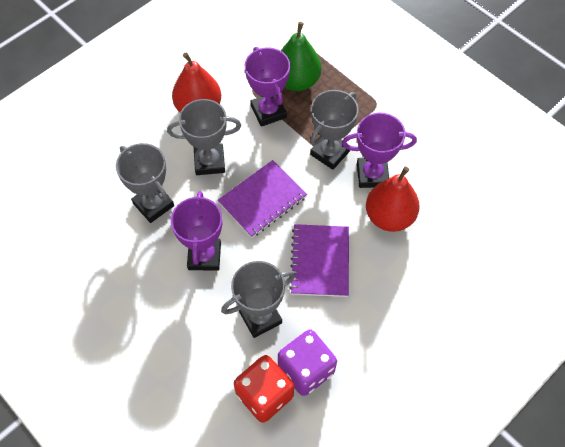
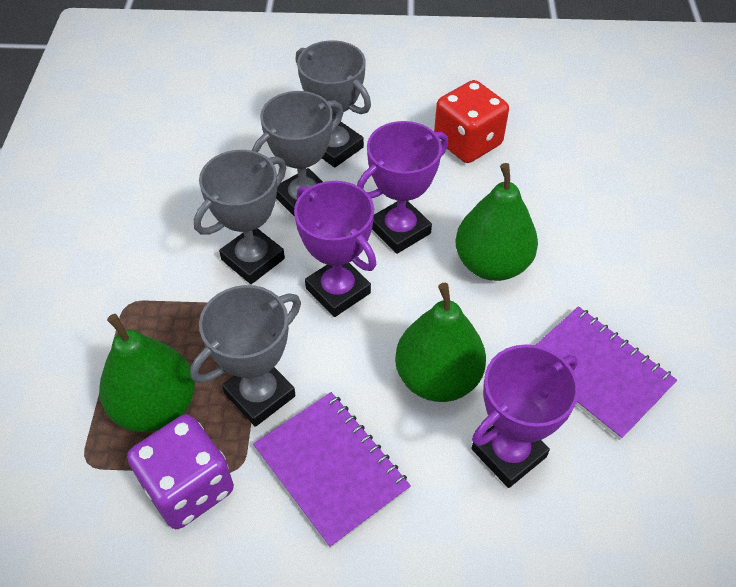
green pear: 1 -> 3
red pear: 2 -> 0

